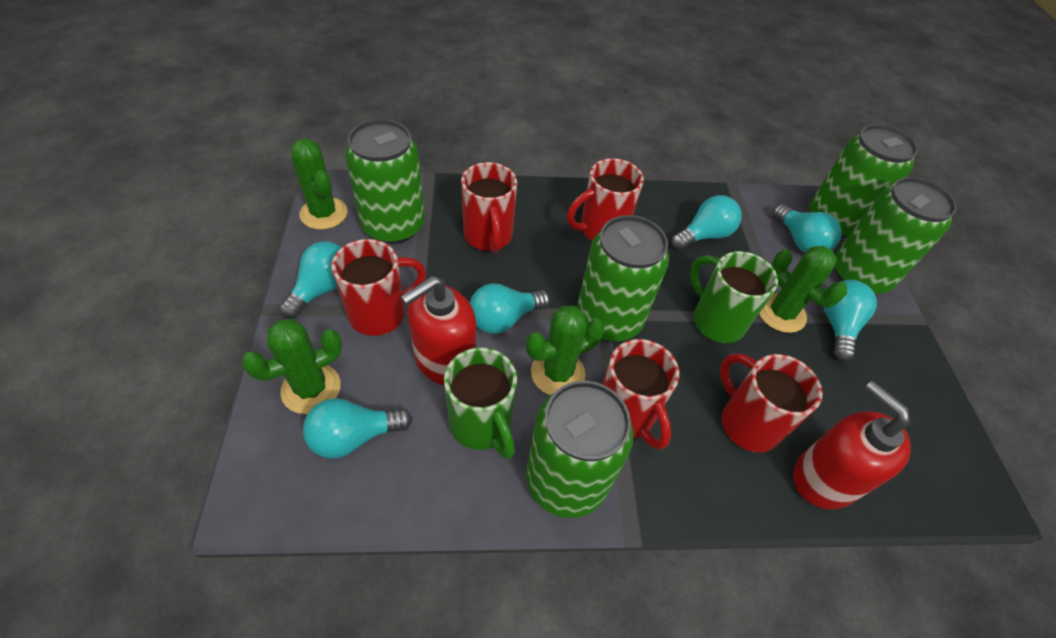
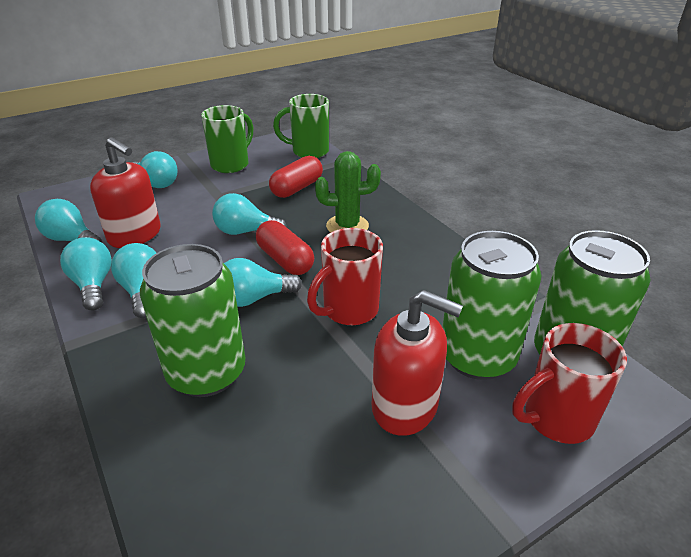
green cactus: 4 -> 1
green can: 5 -> 3
red capsule: 0 -> 2
red mug: 5 -> 2

